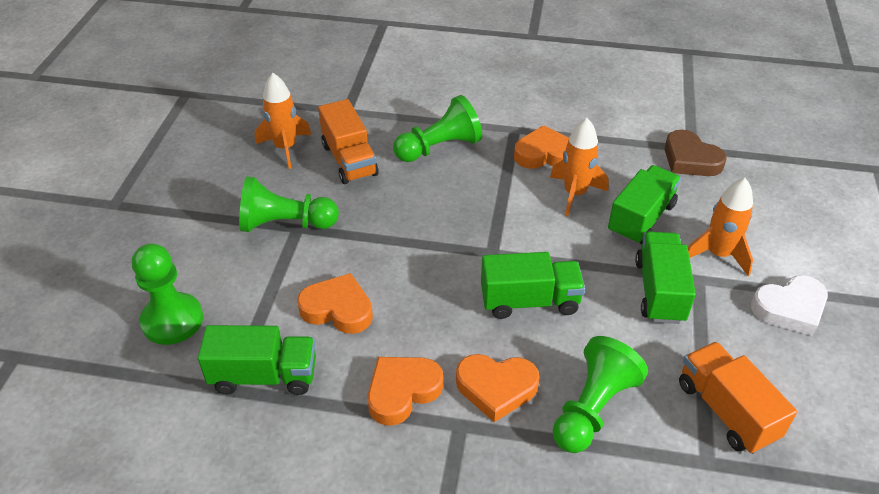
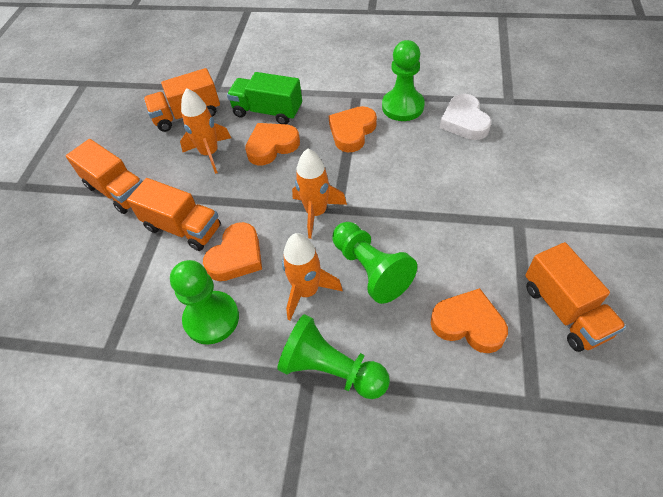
brown heart: 1 -> 0
green truck: 4 -> 1
orange truck: 2 -> 4

